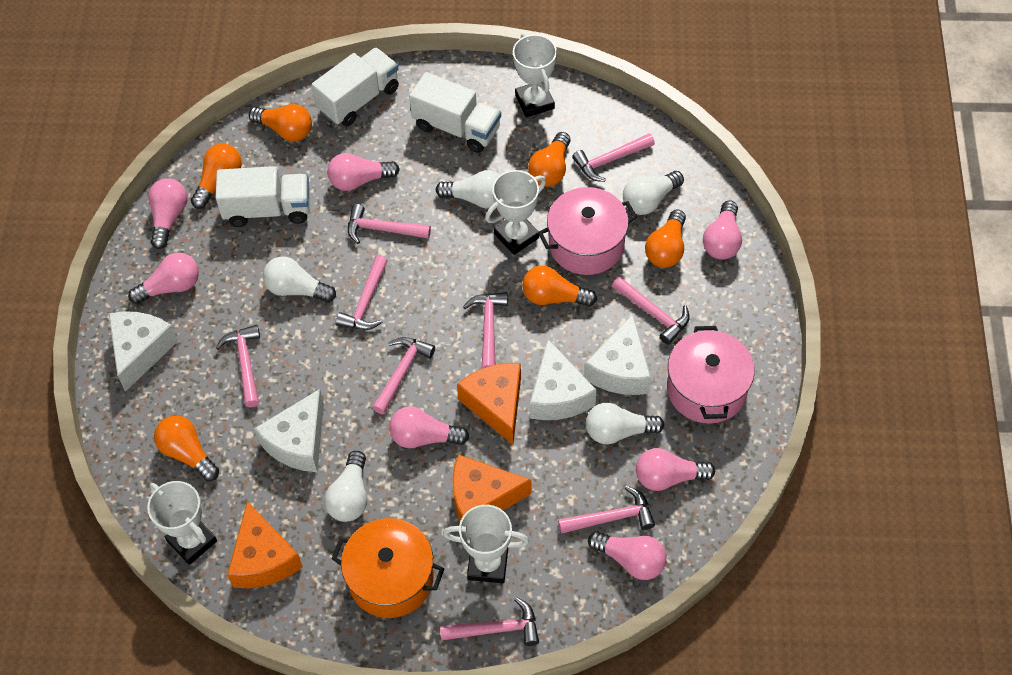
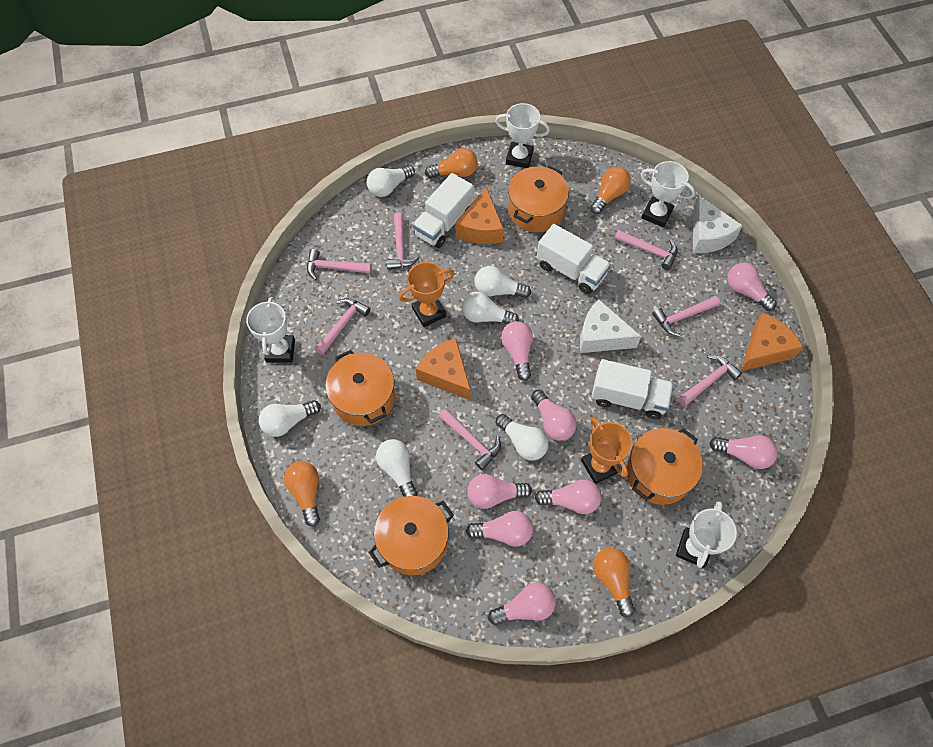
orange light bulb: 6 -> 4
orange pot: 1 -> 4
orange trophy: 0 -> 2
pink hammer: 9 -> 7
pink light bulb: 7 -> 8
pink pot: 2 -> 0
white cheese: 4 -> 2
white light bulb: 5 -> 6

